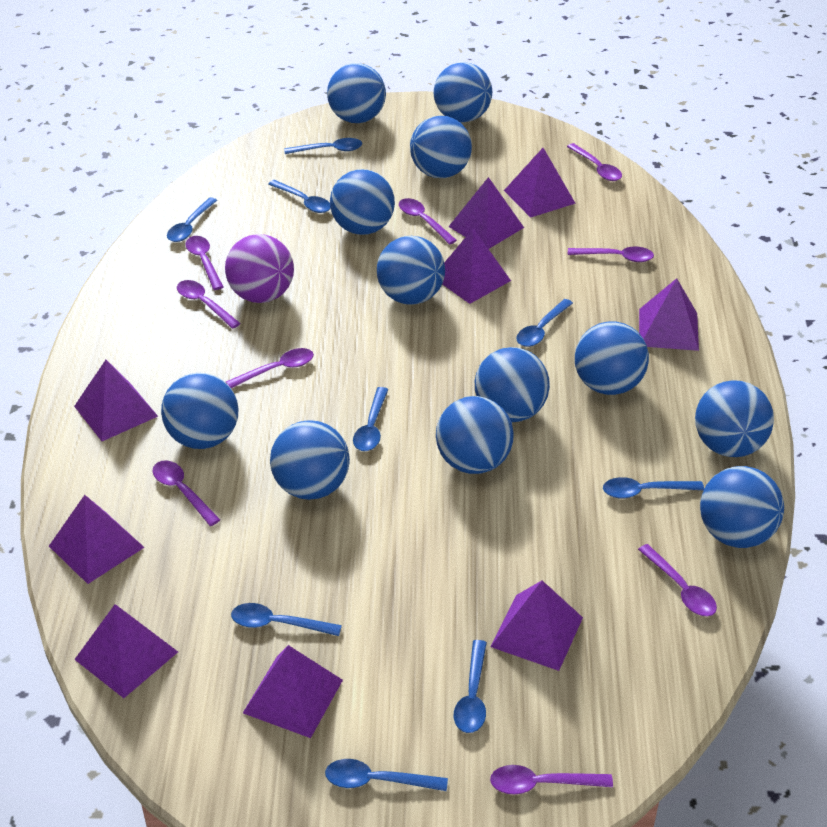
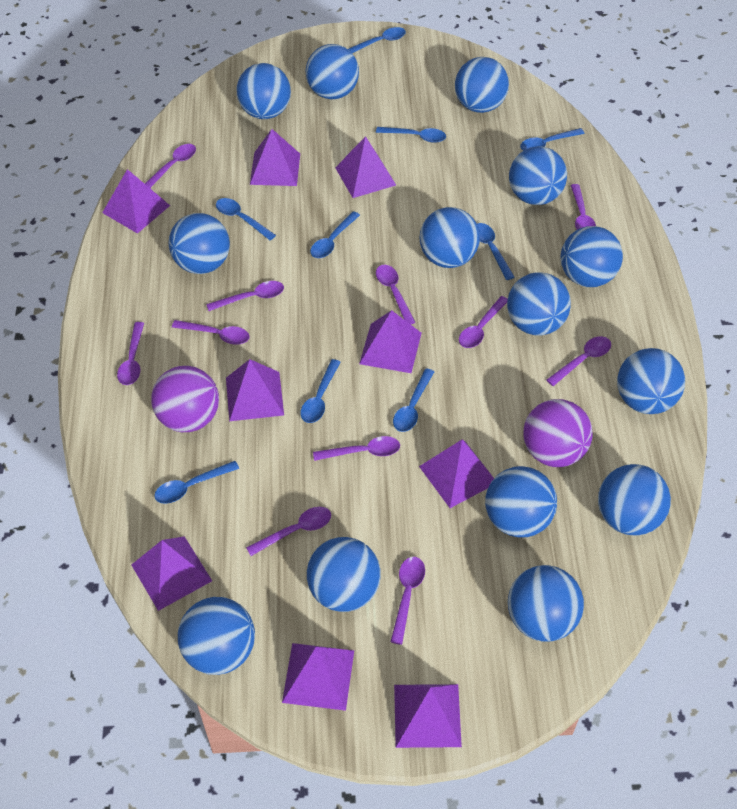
blue ball: 12 -> 14
purple ball: 1 -> 2
purple spoon: 9 -> 11

